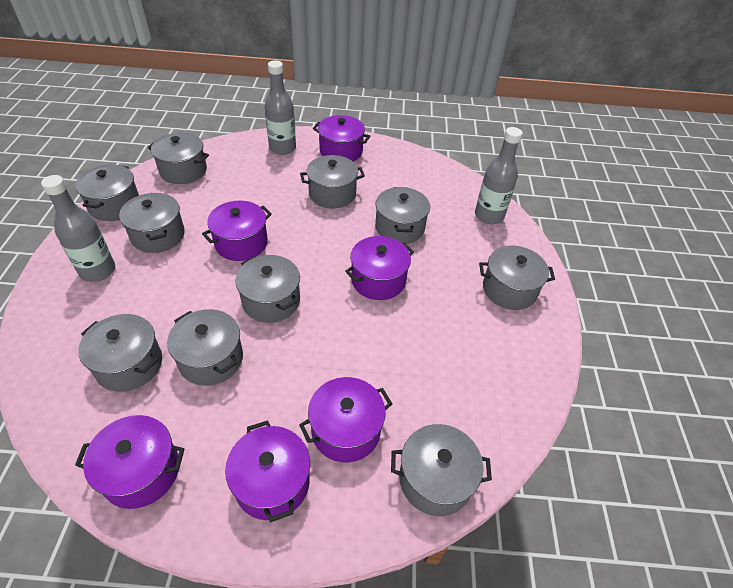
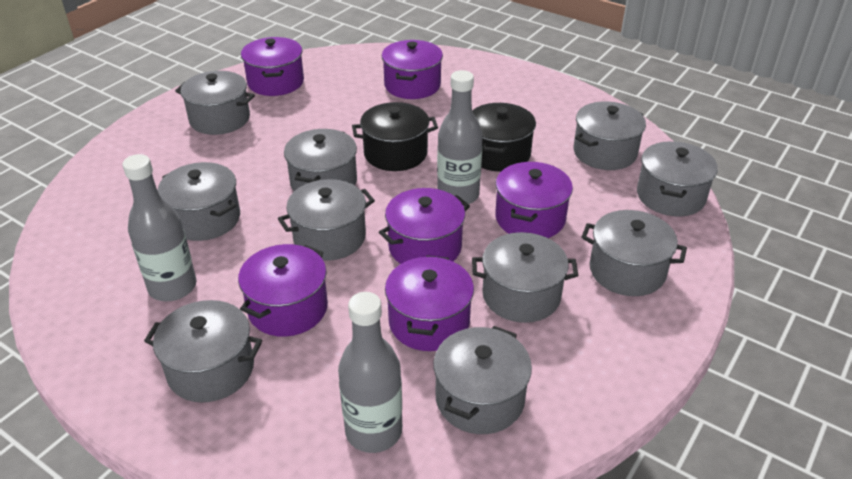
black pot: 0 -> 2

